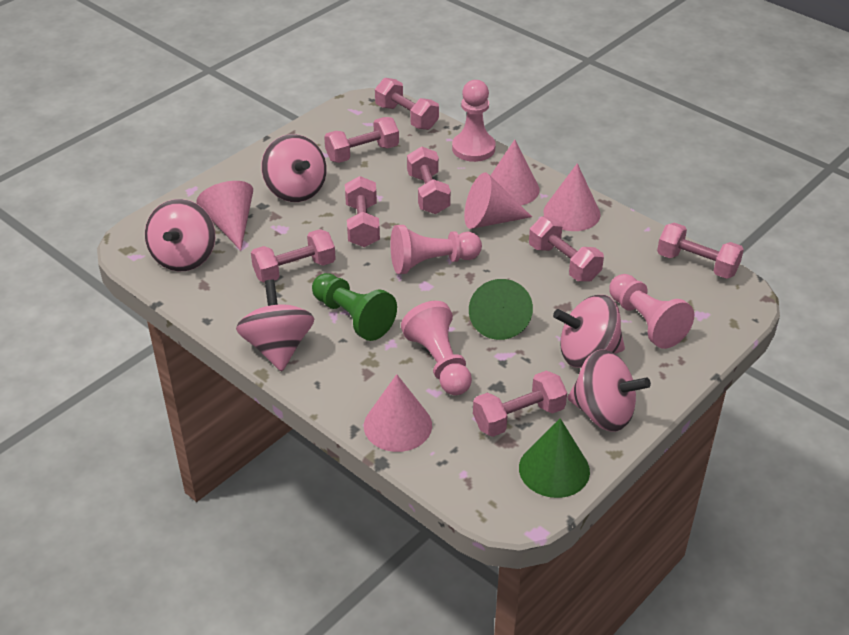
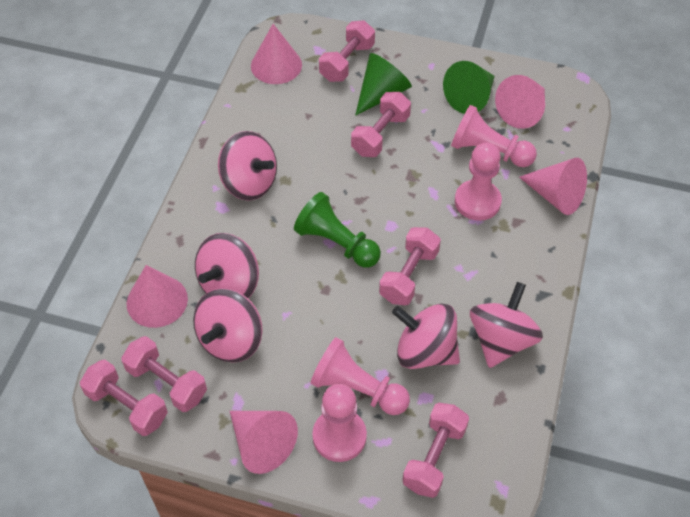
pink dumbbell: 8 -> 6

